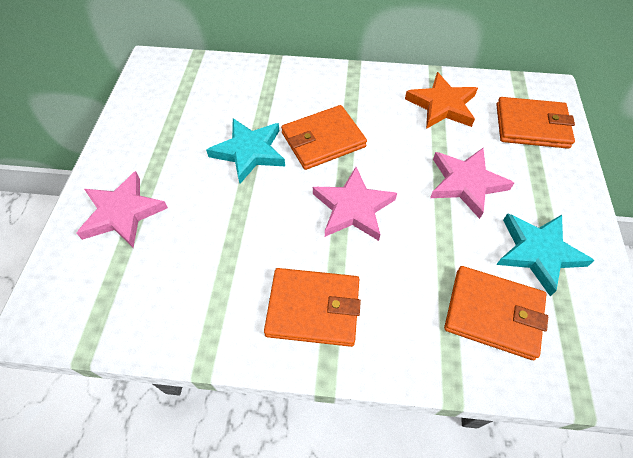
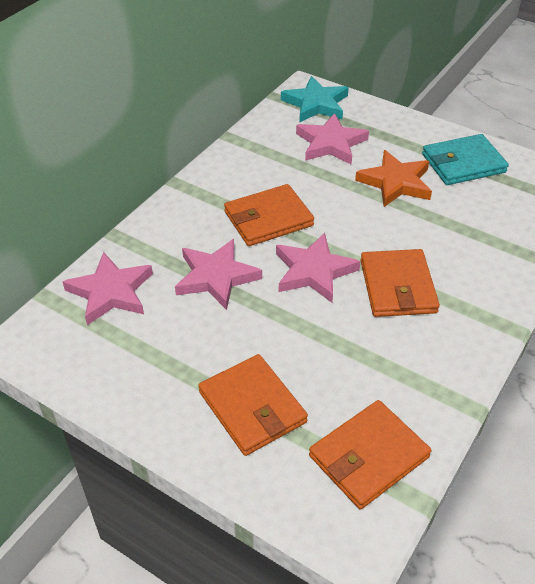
pink star: 3 -> 4
turquoise star: 2 -> 1
turquoise wallet: 0 -> 1

